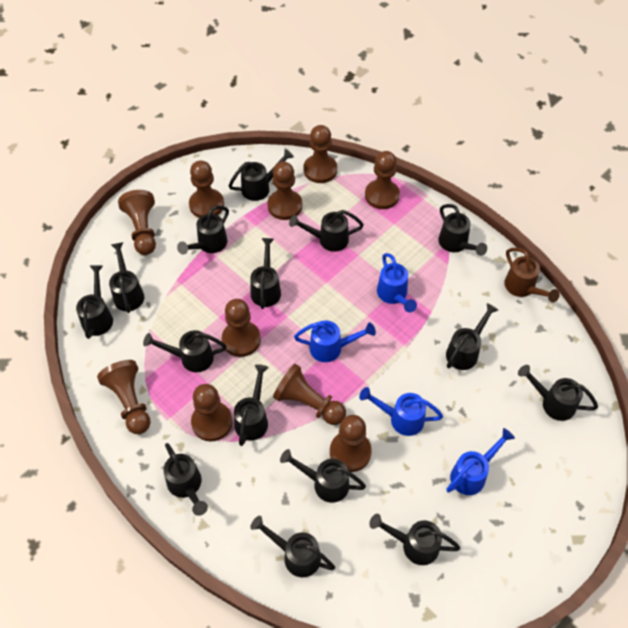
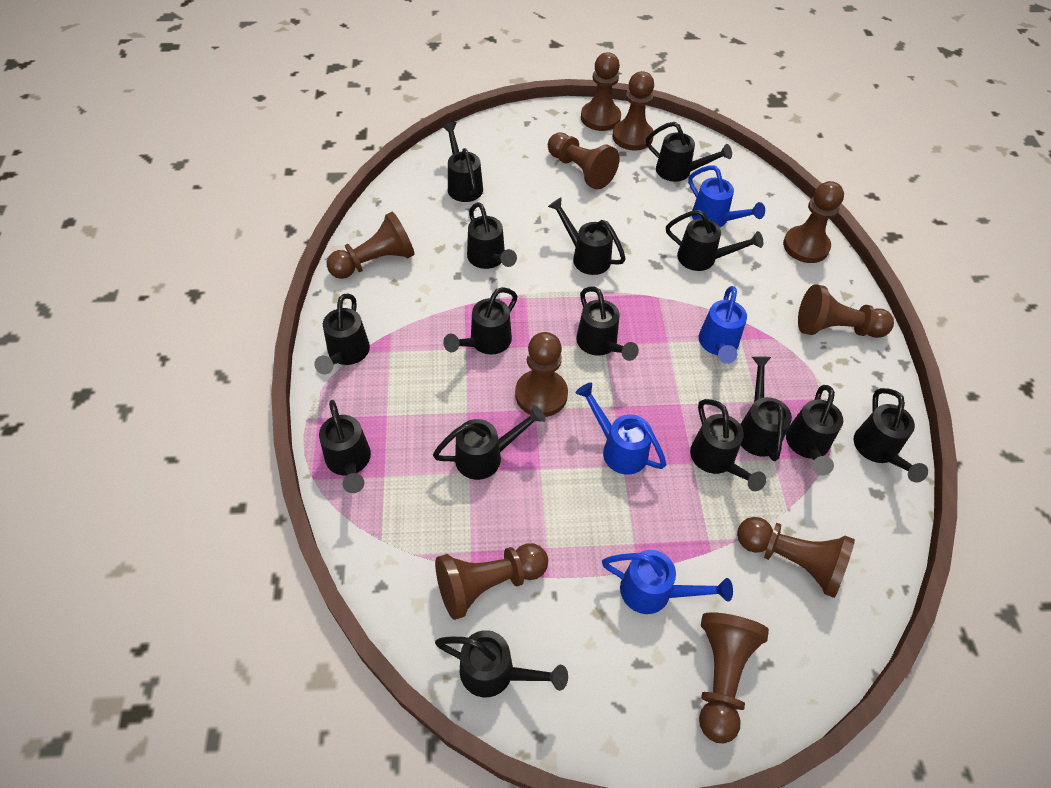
brown watering can: 1 -> 0

